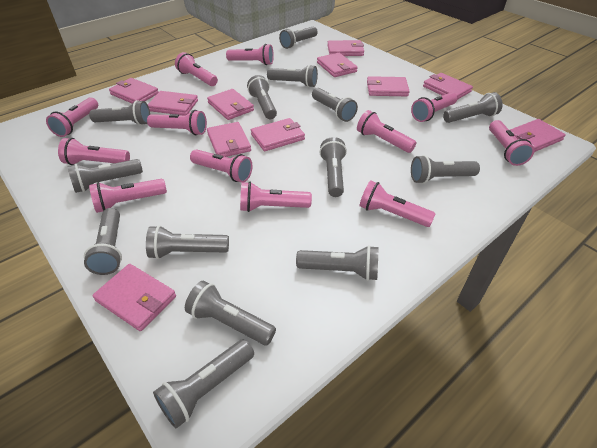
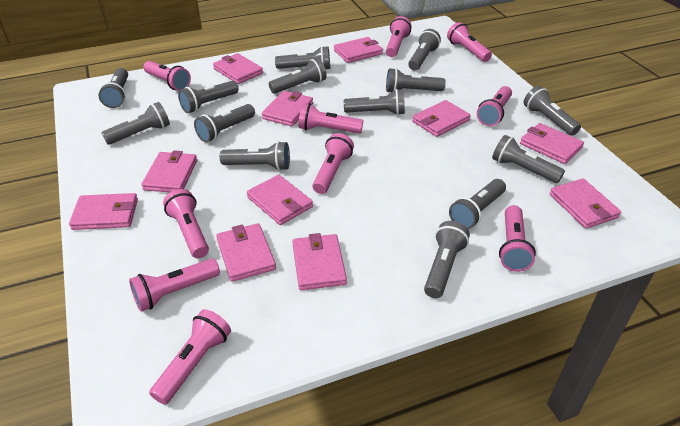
pink flashlight: 12 -> 10

